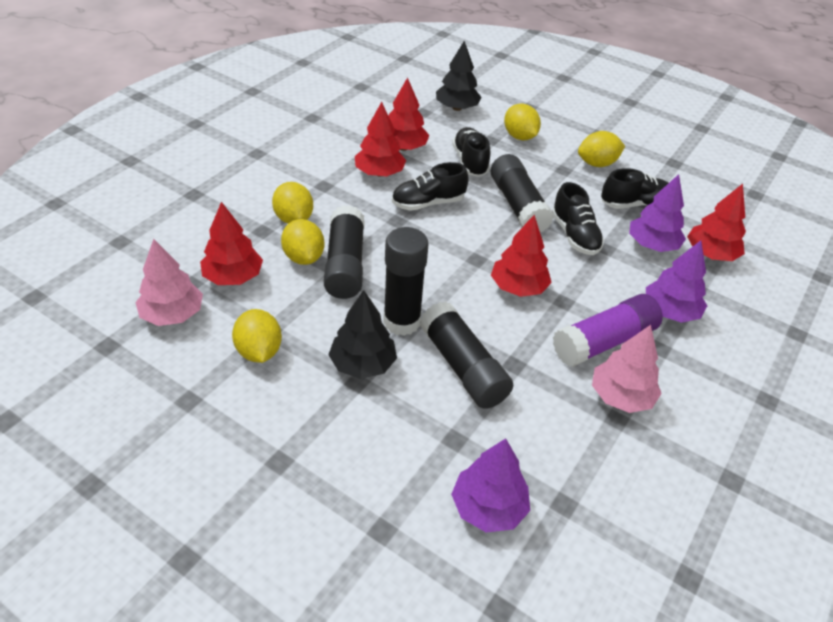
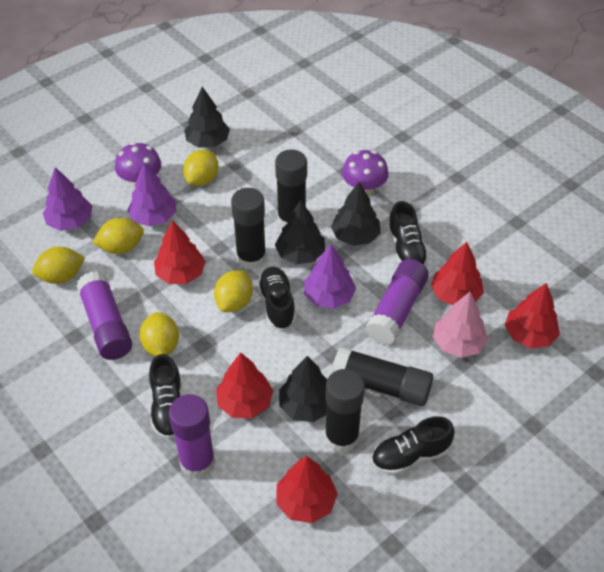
black tree: 2 -> 4
pink tree: 2 -> 1
purple glue stick: 1 -> 3
purple mushroom: 0 -> 2

